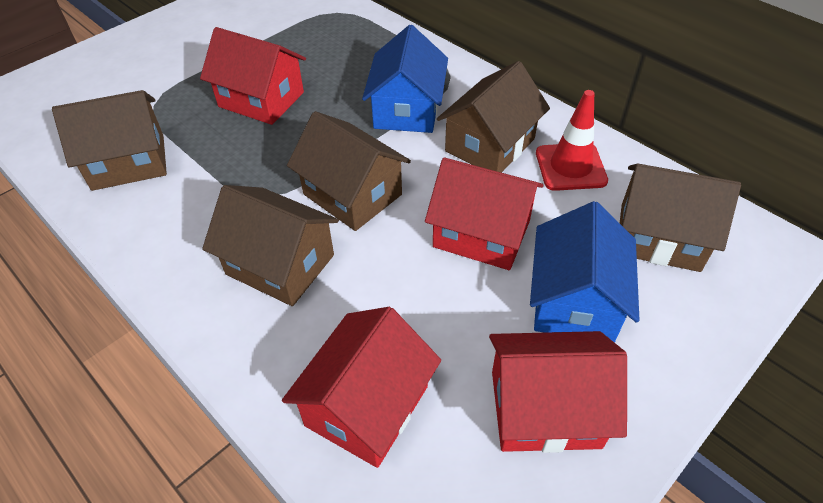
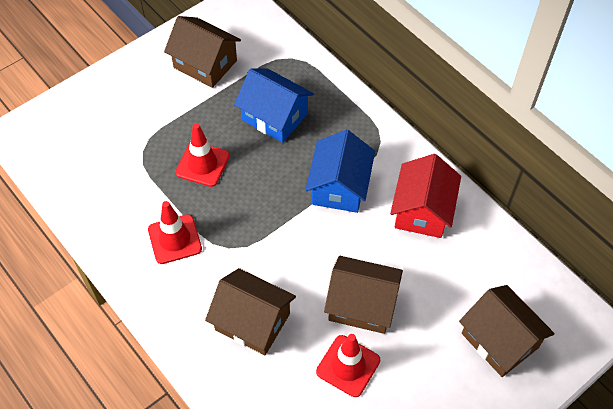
brown house: 5 -> 4
red house: 4 -> 1
red traffic cone: 1 -> 3

